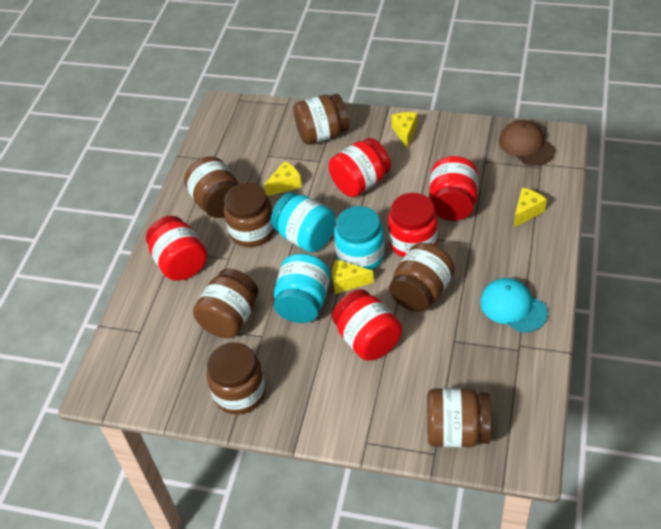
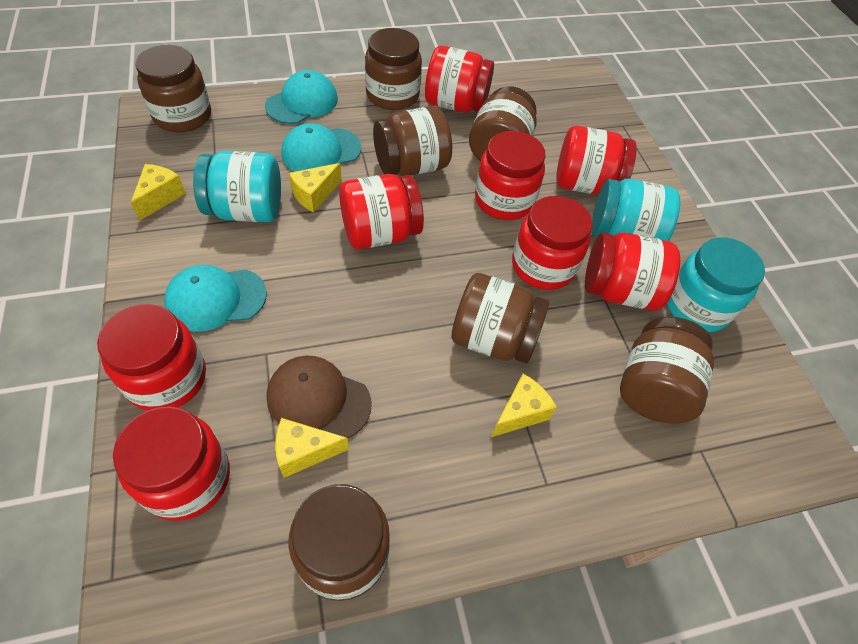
red jar: 5 -> 8
turquoise cap: 1 -> 3

